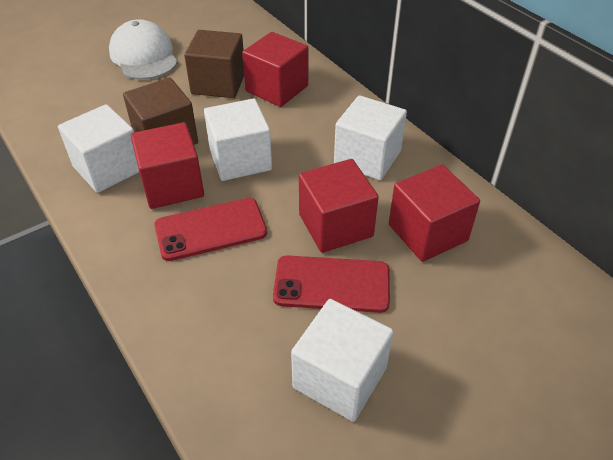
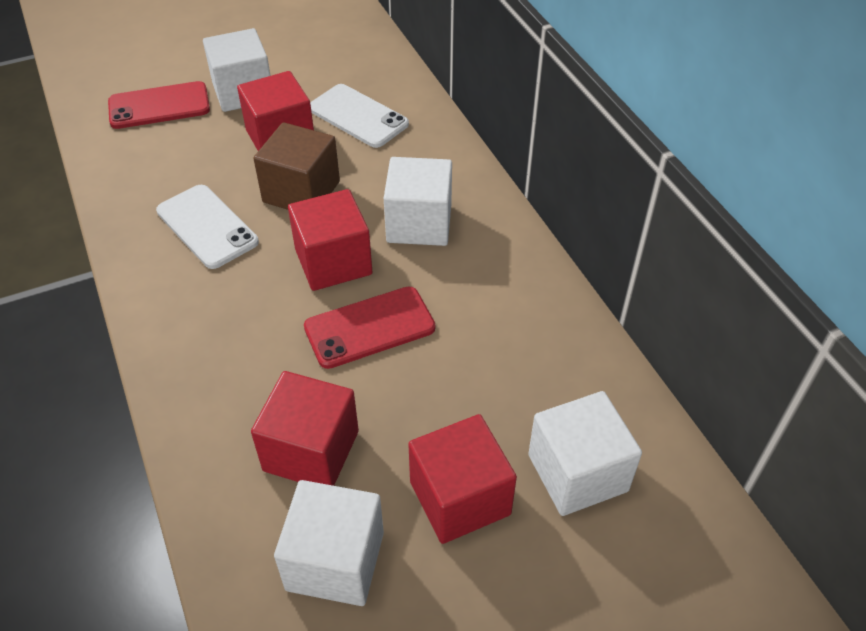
brown cube: 2 -> 1
white cap: 1 -> 0
white phone: 0 -> 2

